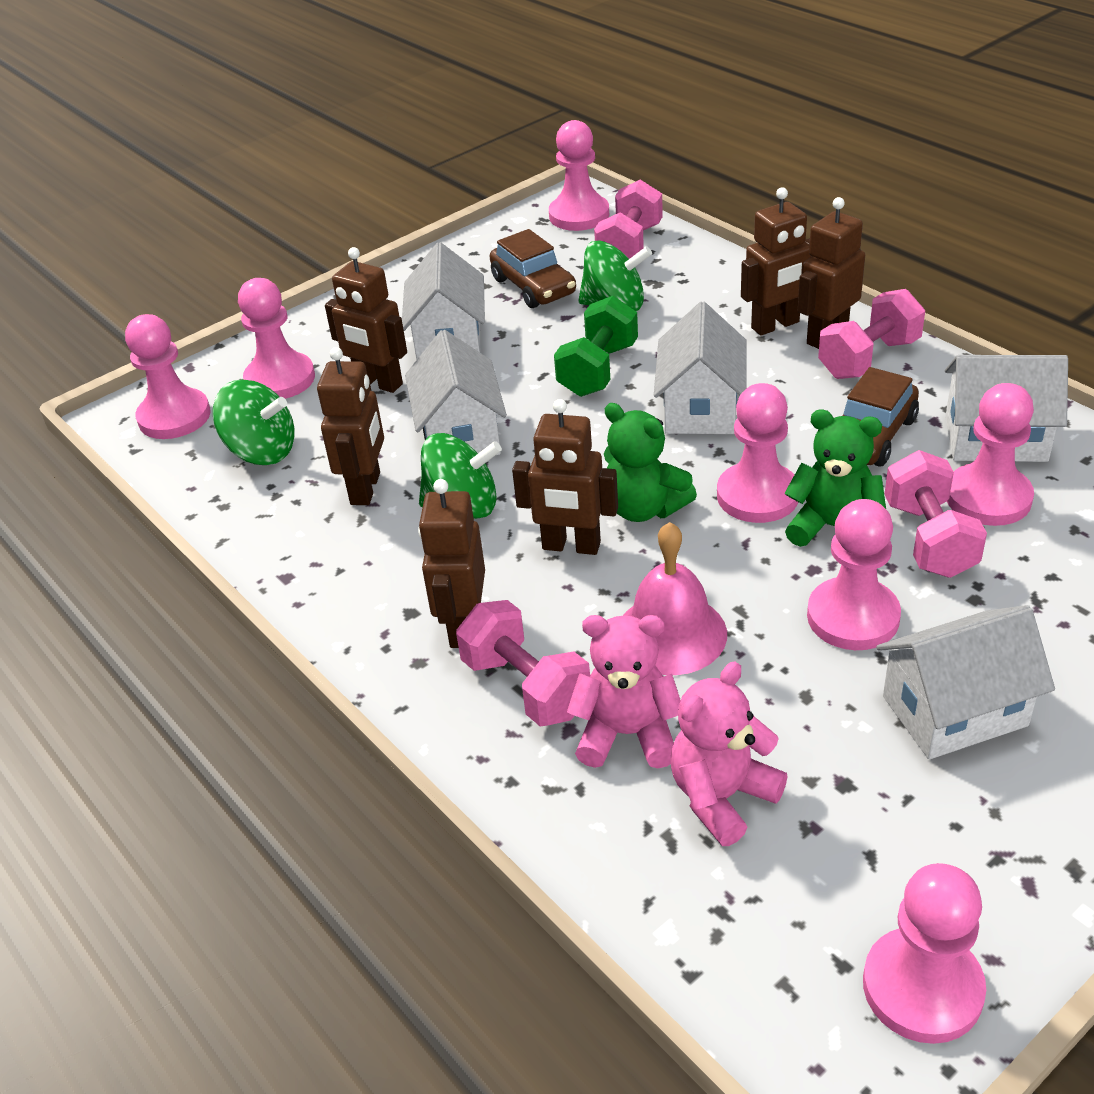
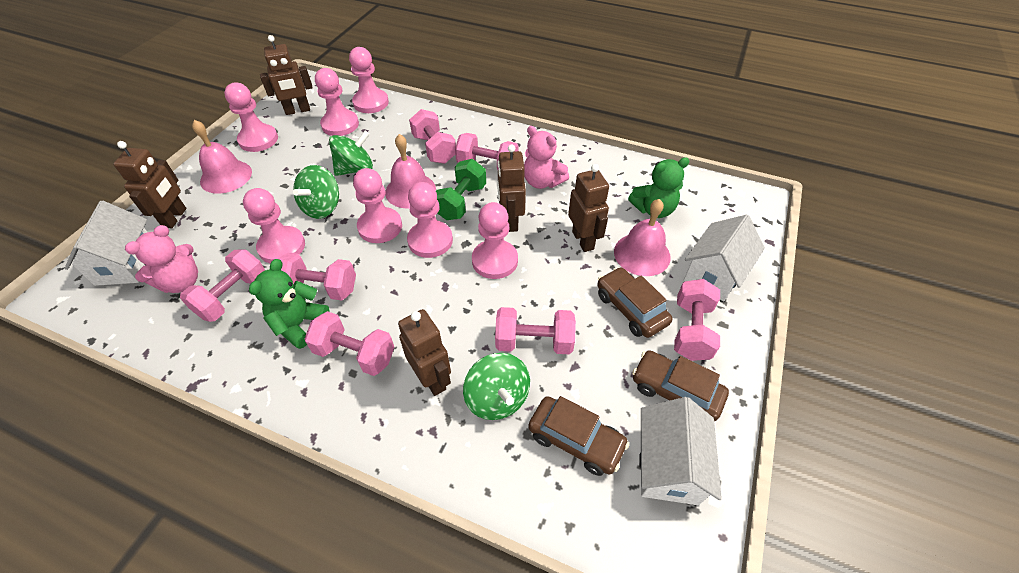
brown car: 2 -> 3
brown robot: 6 -> 5
pink bell: 1 -> 3
pink dumbbell: 4 -> 7
white house: 5 -> 3

